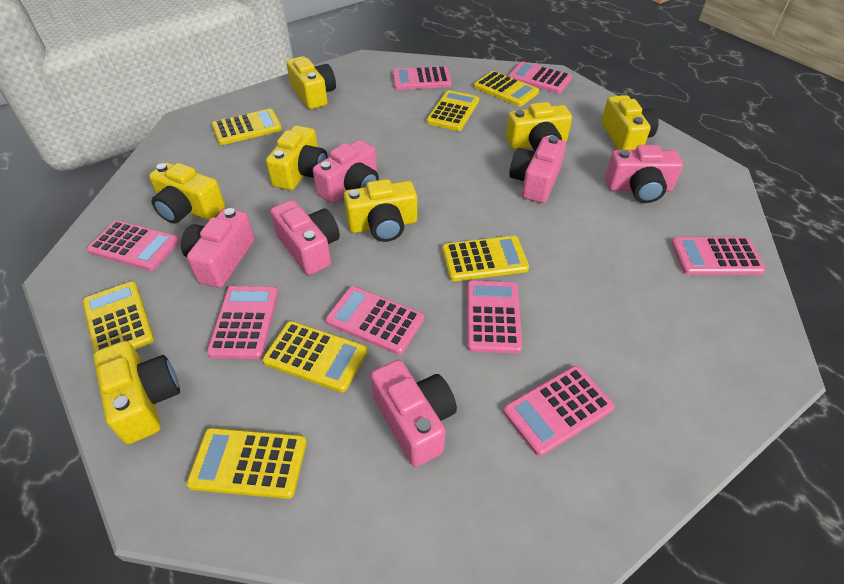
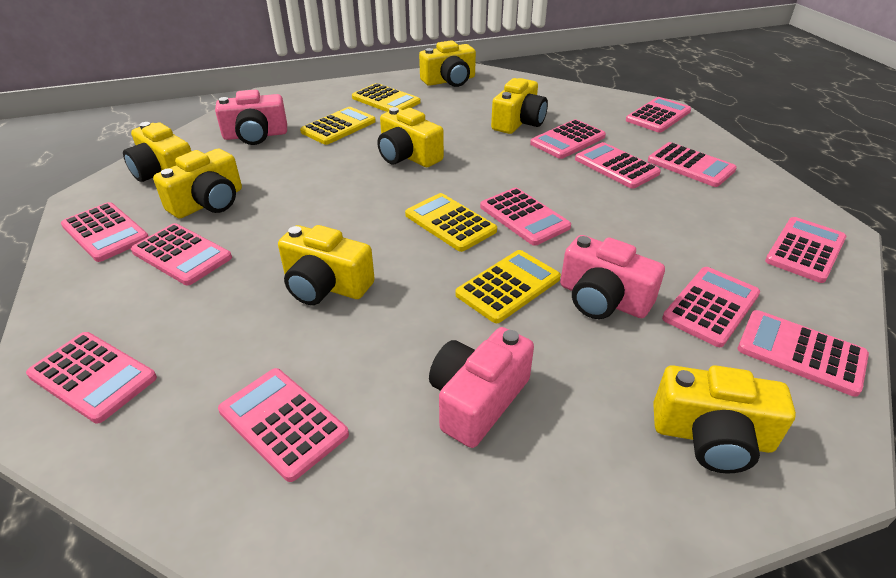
pink calculator: 8 -> 12
pink camera: 6 -> 3
yellow calculator: 7 -> 4

